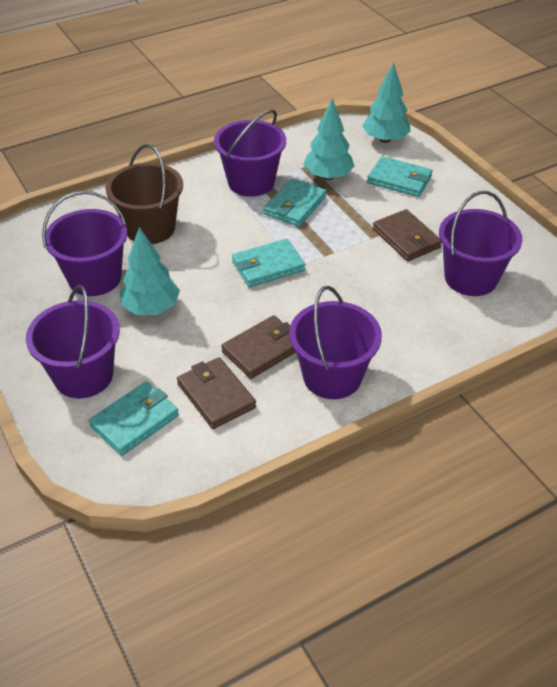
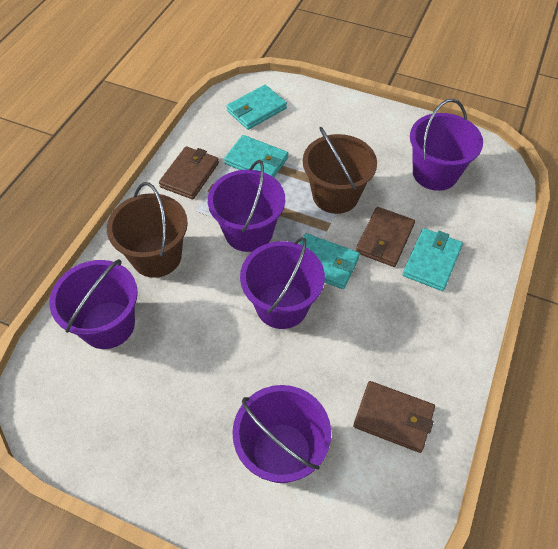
brown bucket: 1 -> 2
turquoise tree: 3 -> 0

